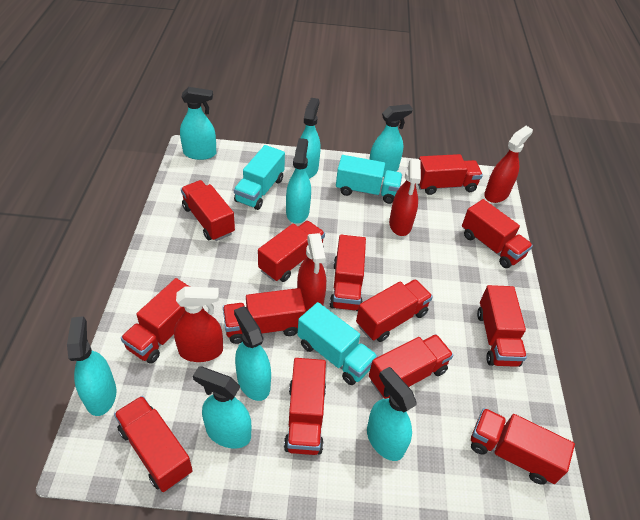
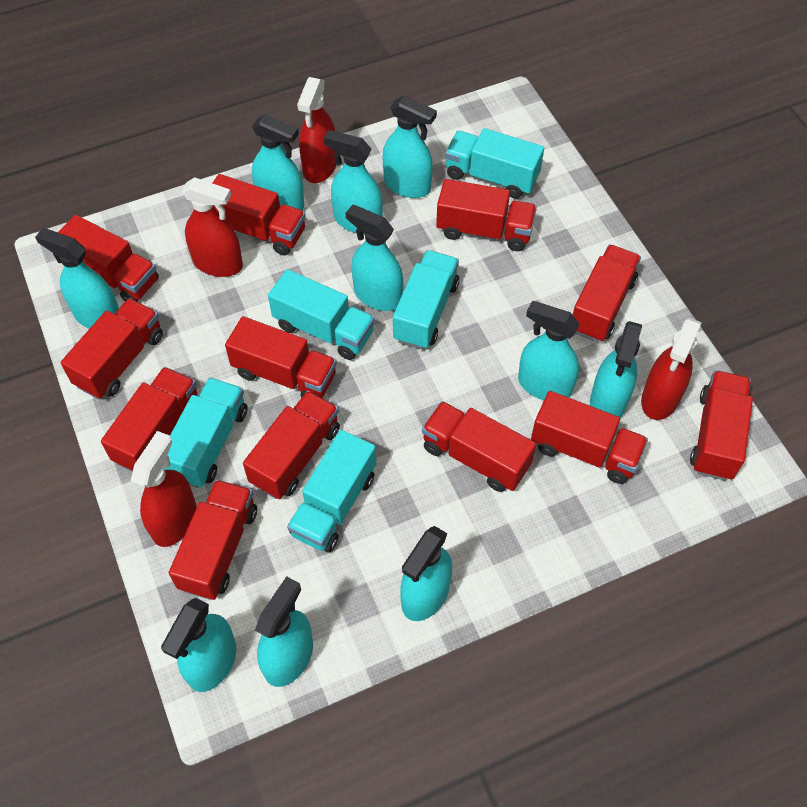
red truck: 13 -> 12
turquoise spray bottle: 8 -> 10
turquoise truck: 3 -> 5

